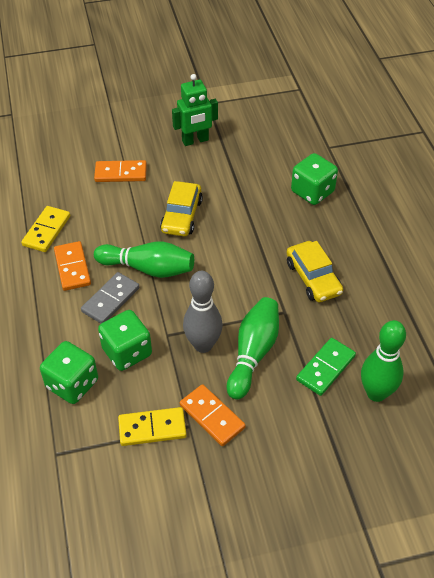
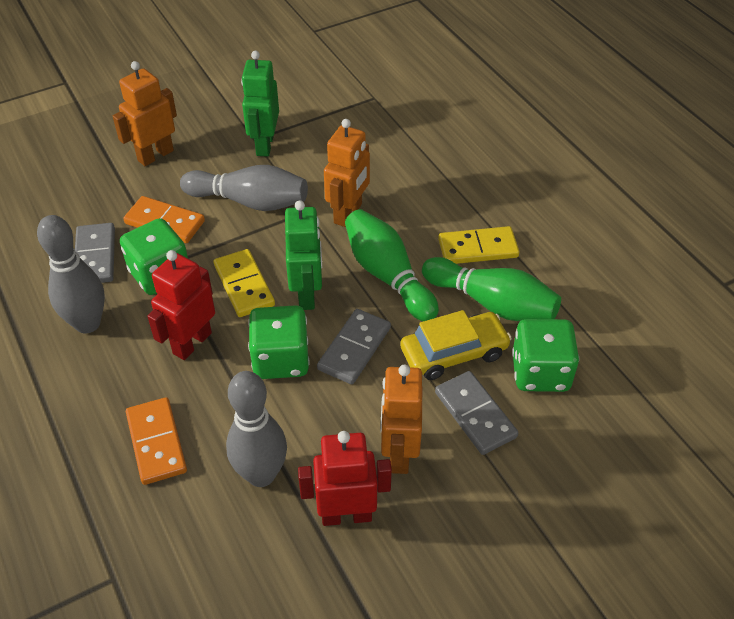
green bowling pin: 3 -> 2
green domino: 1 -> 0
green robot: 1 -> 2
grey bowling pin: 1 -> 3
grey domino: 1 -> 3
orange domino: 3 -> 2
orange robot: 0 -> 3
red robot: 0 -> 2
yellow car: 2 -> 1

